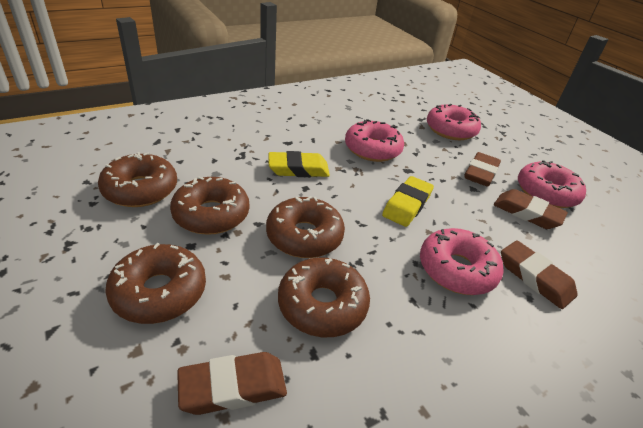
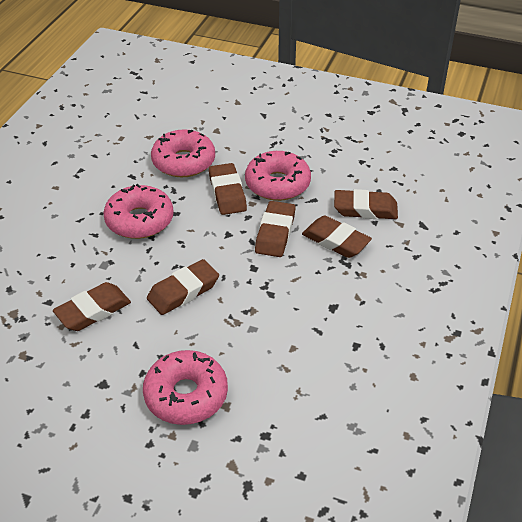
brown donut: 5 -> 0
brown eraser: 4 -> 6
yellow eraser: 2 -> 0

